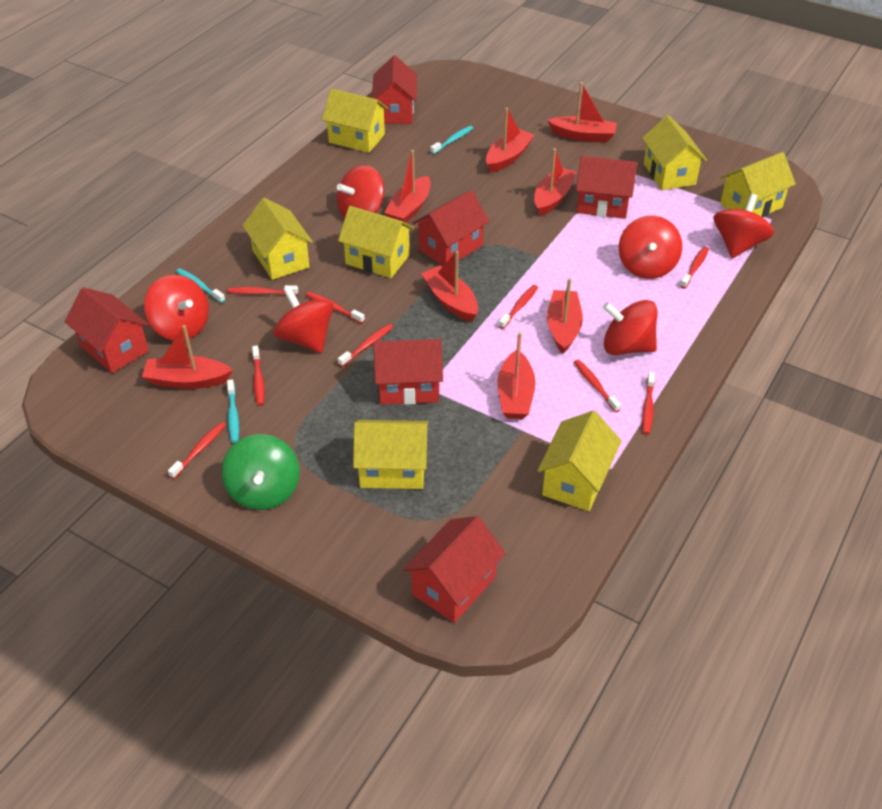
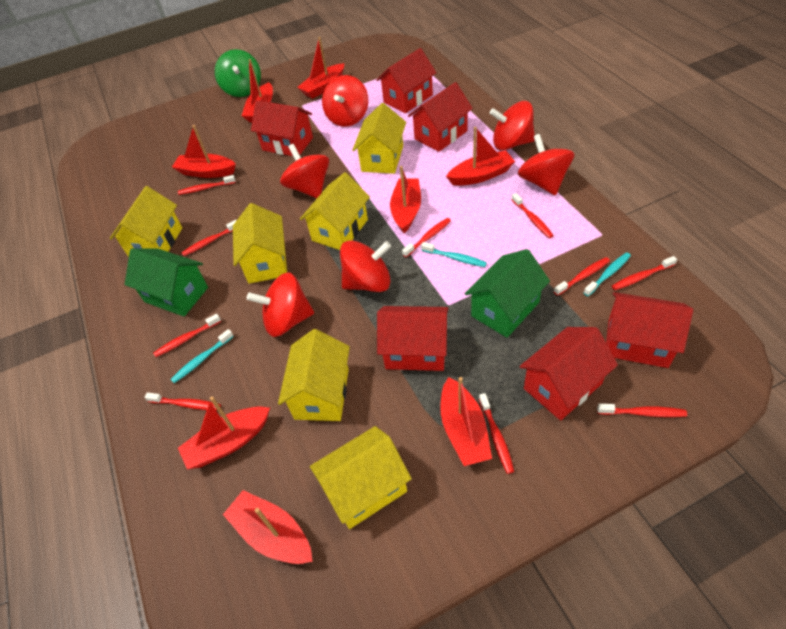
green house: 0 -> 2
red toothbrush: 9 -> 10
yellow house: 7 -> 6

